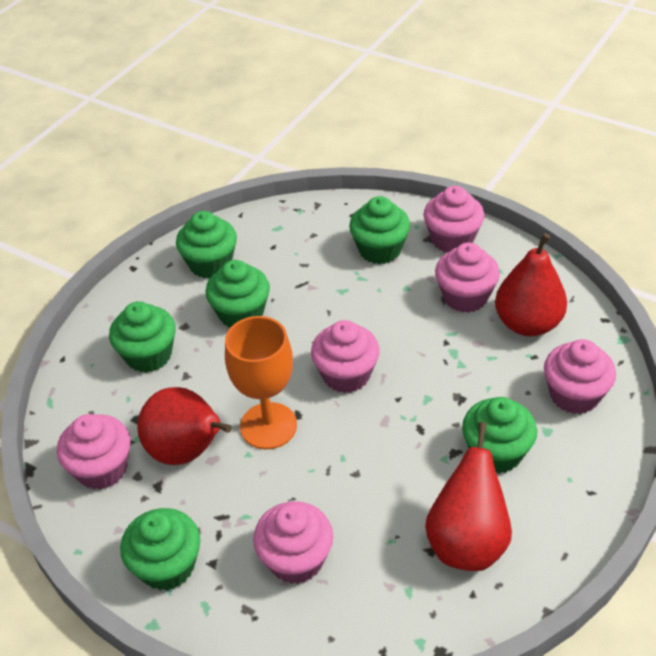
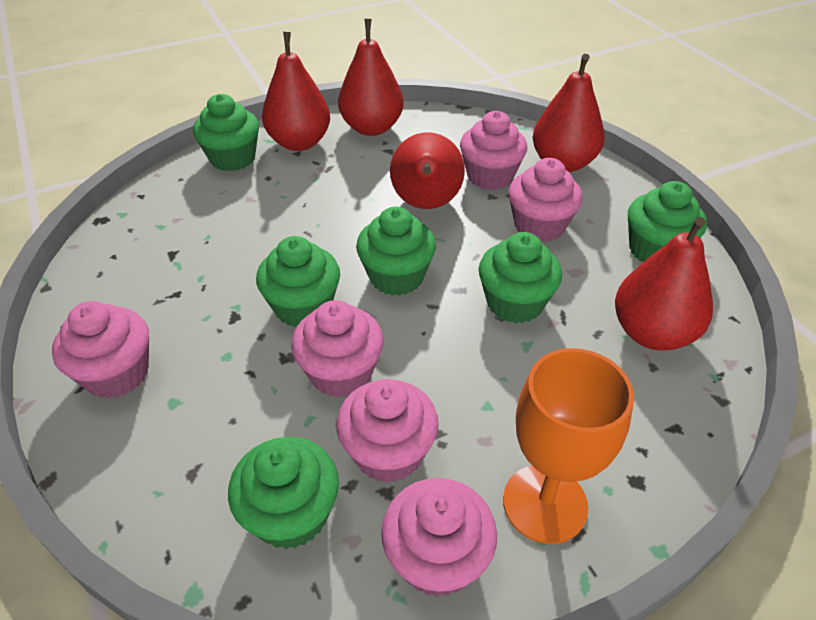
red pear: 3 -> 5

